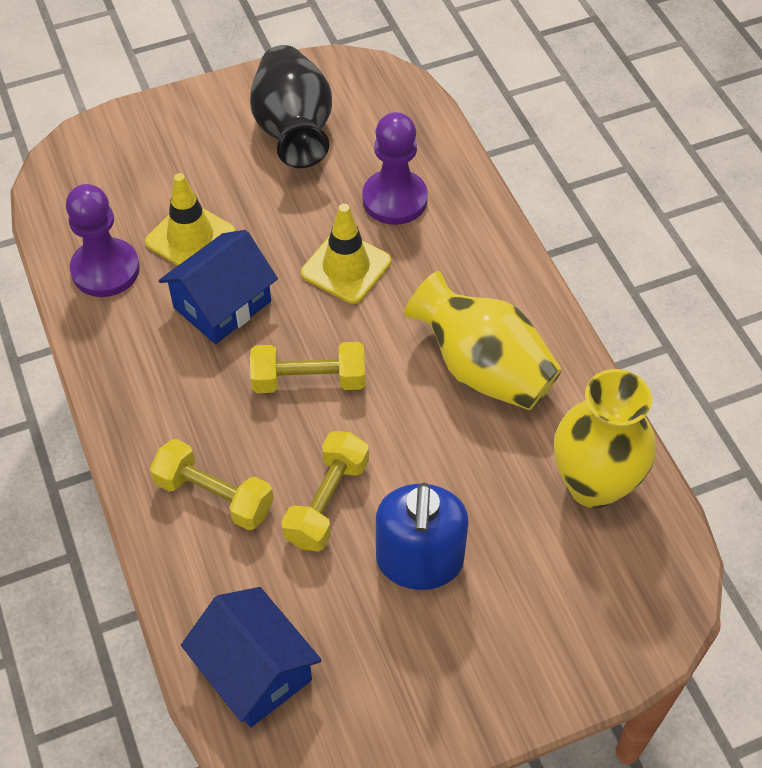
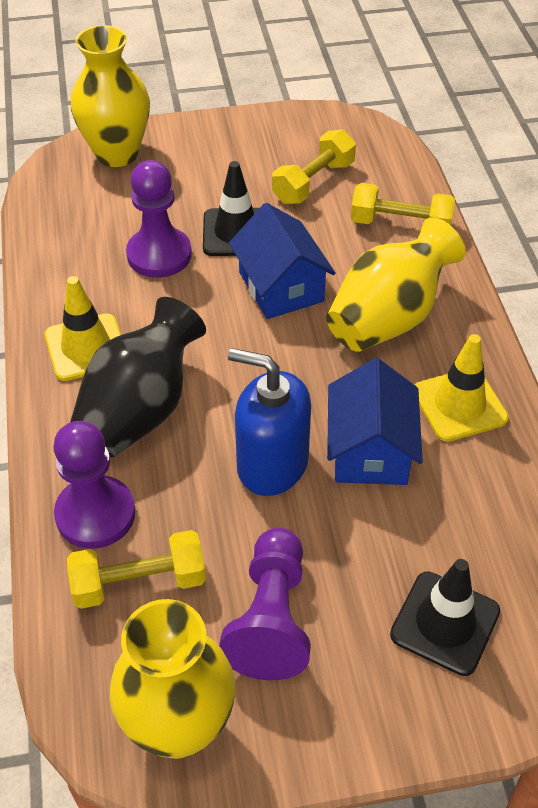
black traffic cone: 0 -> 2
purple pawn: 2 -> 3
yellow vase: 2 -> 3

